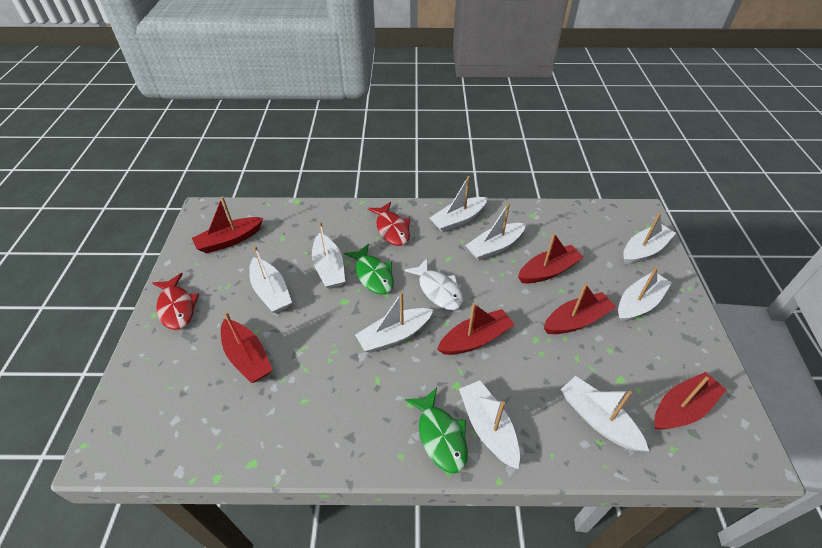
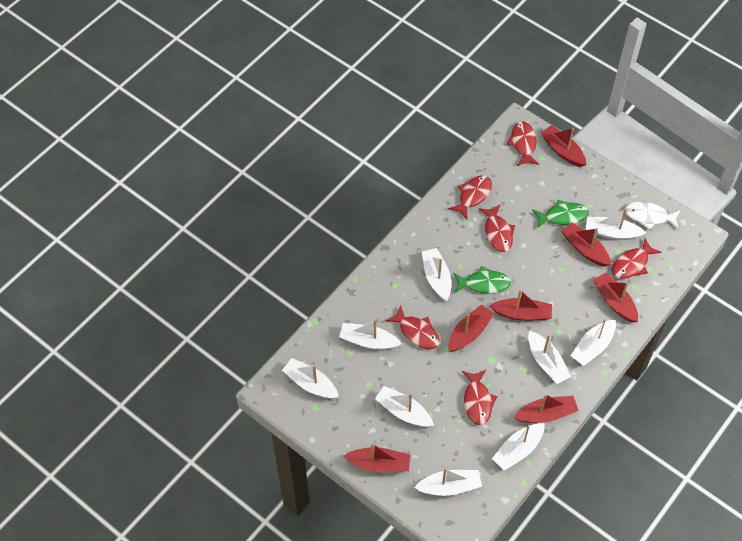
red boat: 6 -> 7
red fish: 2 -> 6

